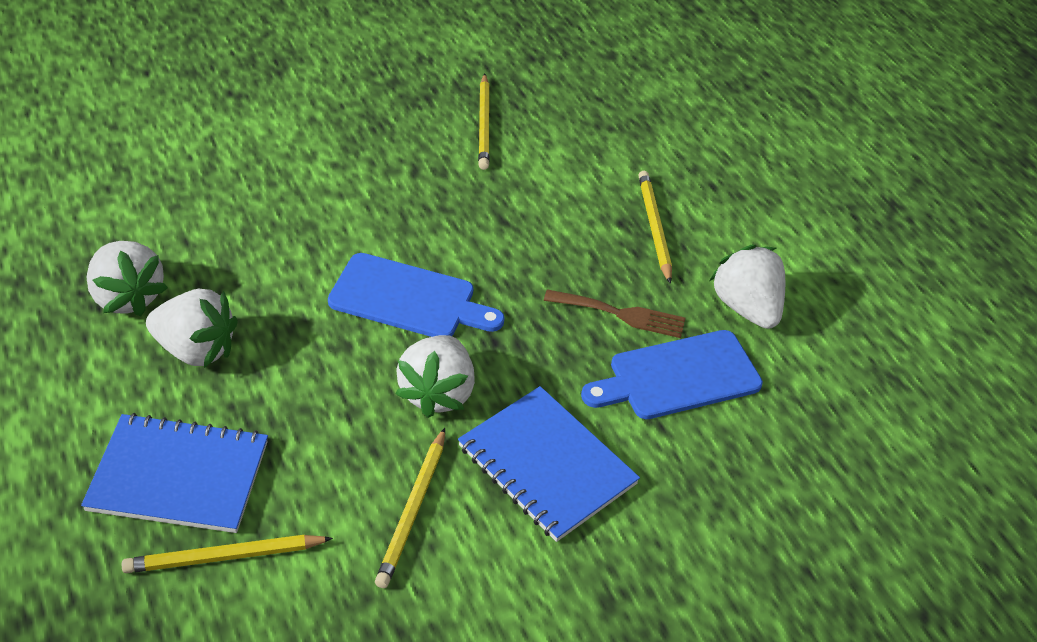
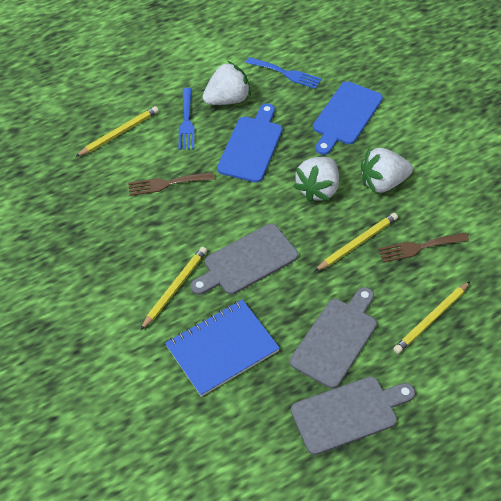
blue fork: 0 -> 2
blue notebook: 2 -> 1
brown fork: 1 -> 2
grey cutting board: 0 -> 3
white strawberry: 4 -> 3

